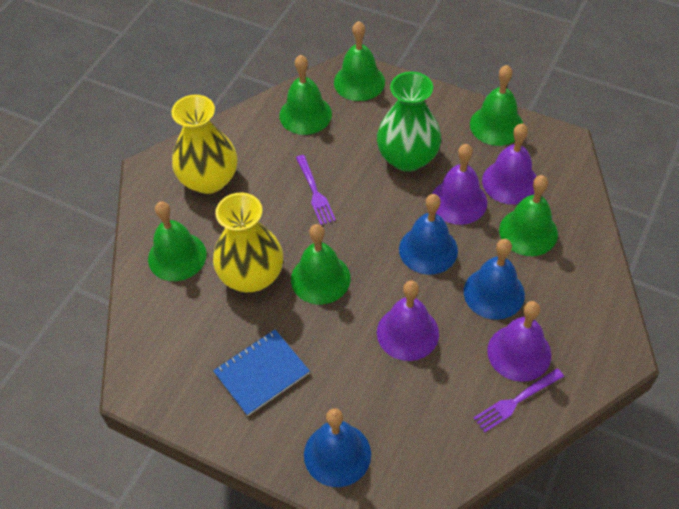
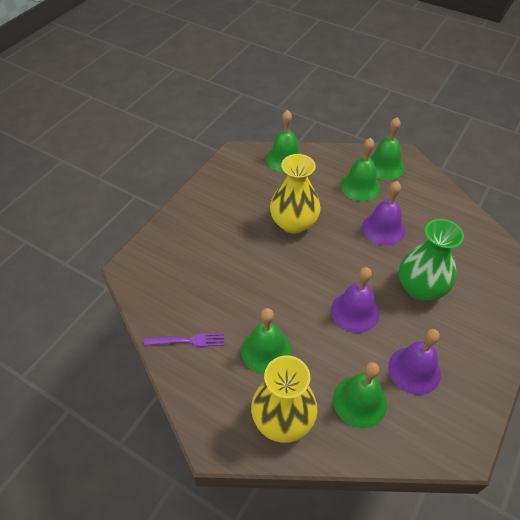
blue bell: 3 -> 0
blue notebook: 1 -> 0
green bell: 6 -> 5
purple bell: 4 -> 3
purple fork: 2 -> 1

